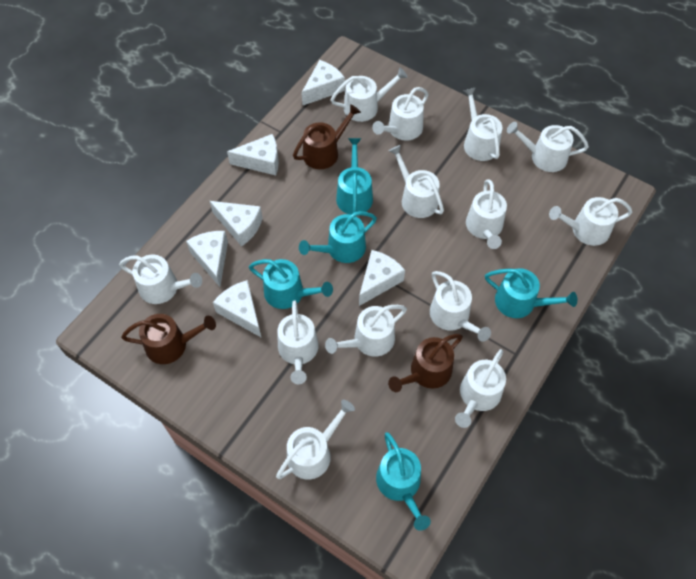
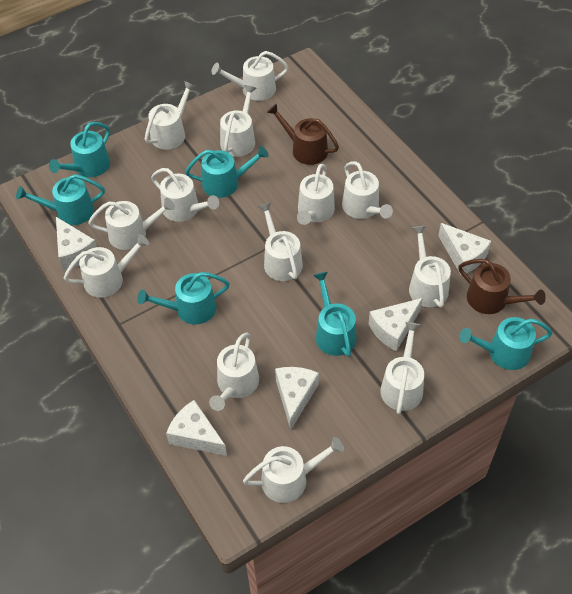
brown watering can: 3 -> 2
turquoise watering can: 5 -> 6
white cheese: 6 -> 5

